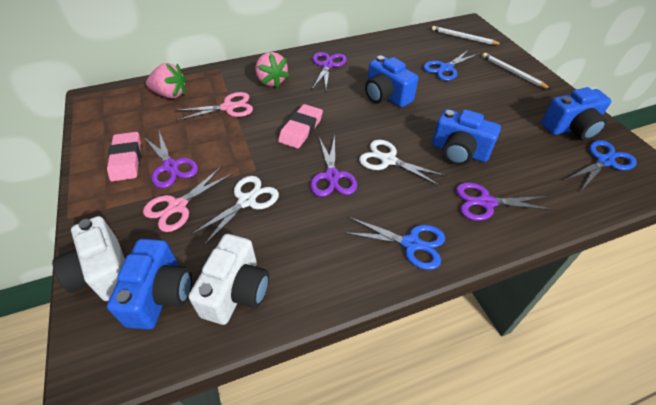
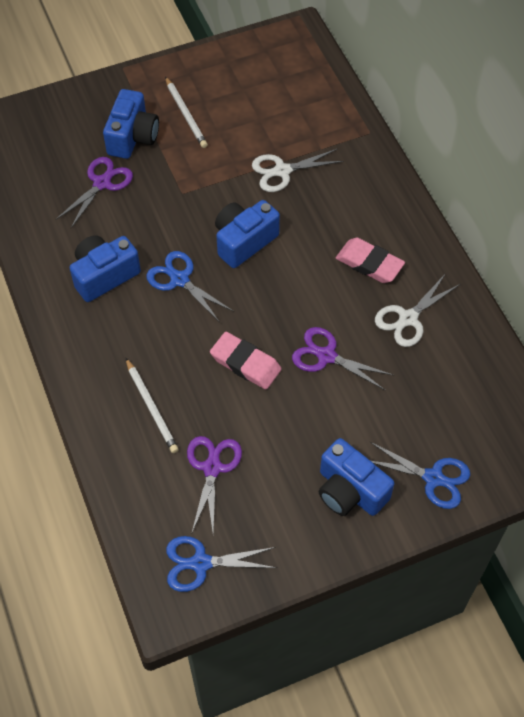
pink scissors: 2 -> 0
pink strawberry: 2 -> 0
purple scissors: 4 -> 3
white camera: 2 -> 0

